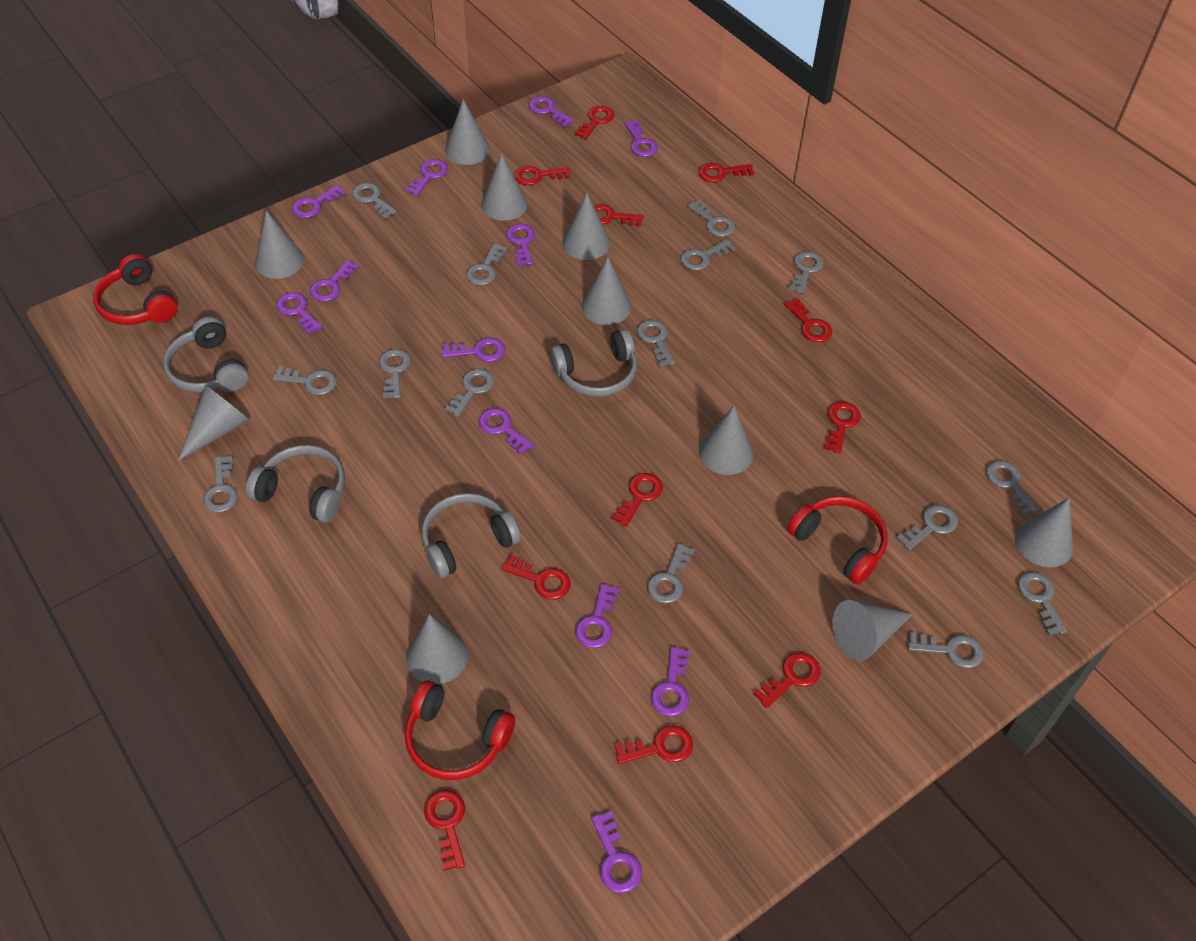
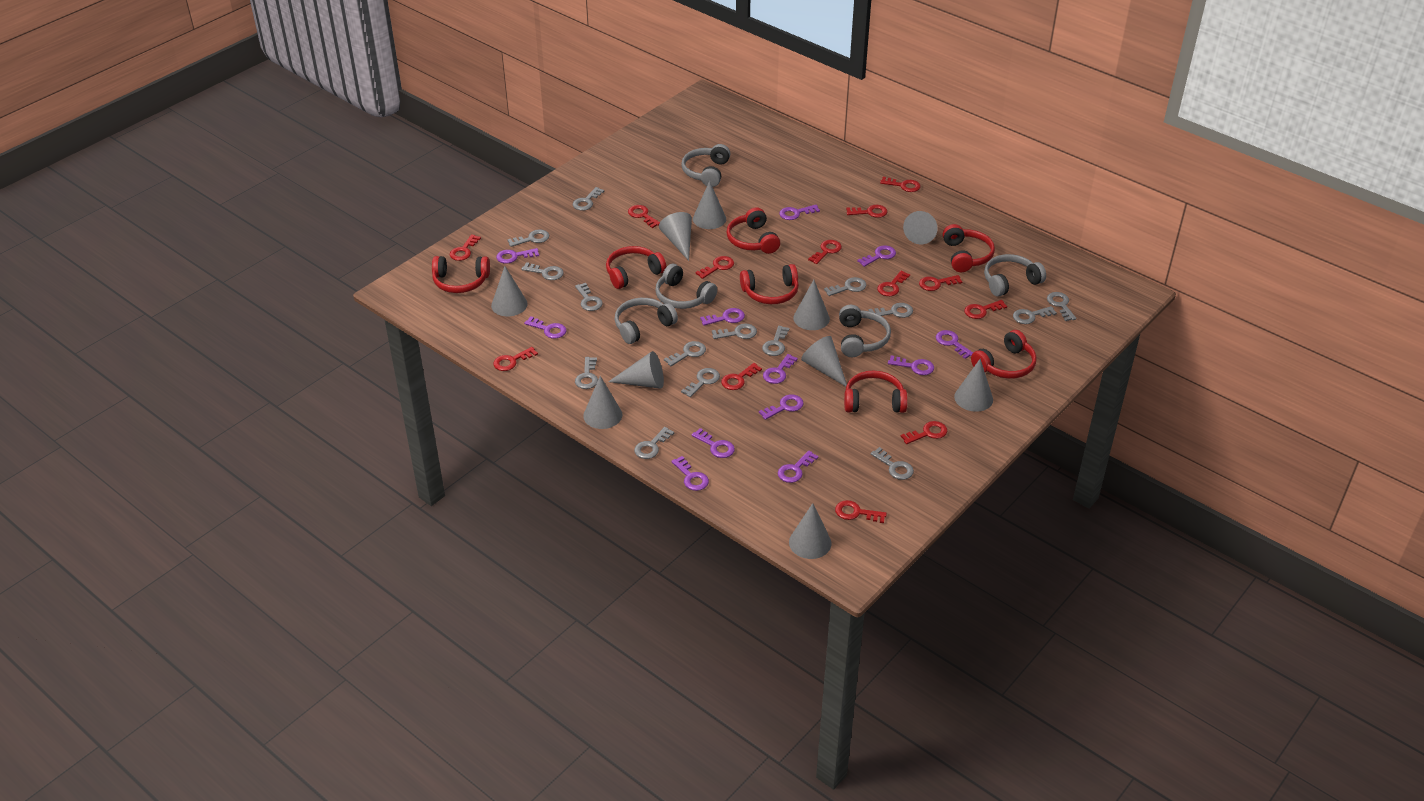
grey headphones: 4 -> 5
red headphones: 3 -> 7
red key: 11 -> 13

